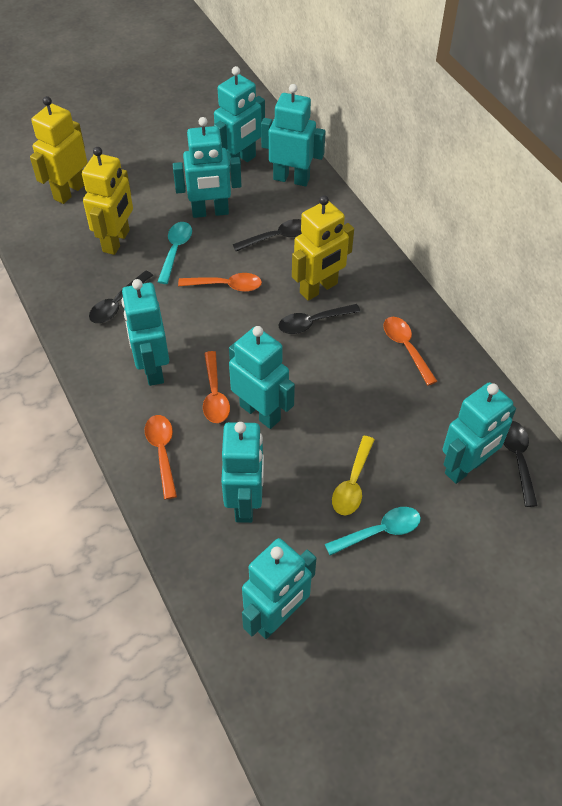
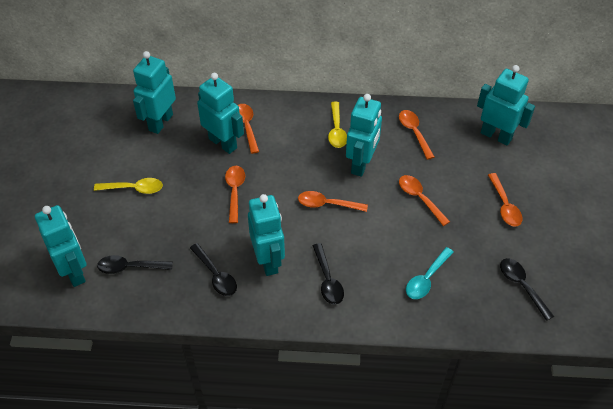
orange spoon: 4 -> 6
turquoise robot: 8 -> 6
turquoise spoon: 2 -> 1
yellow robot: 3 -> 0
yellow spoon: 1 -> 2

